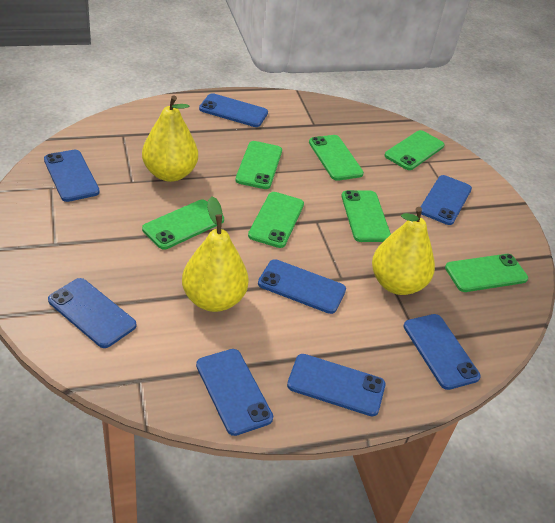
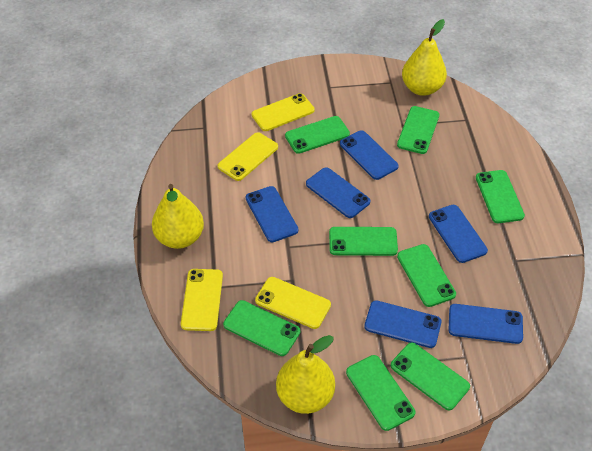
blue phone: 8 -> 6
green phone: 7 -> 8
yellow phone: 0 -> 4

